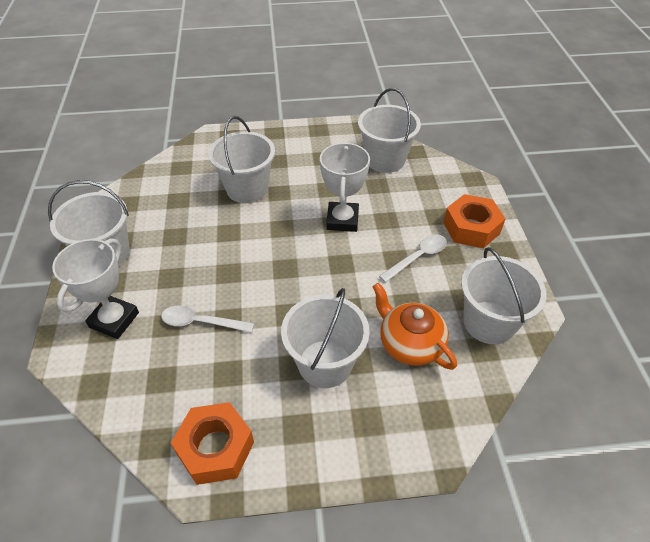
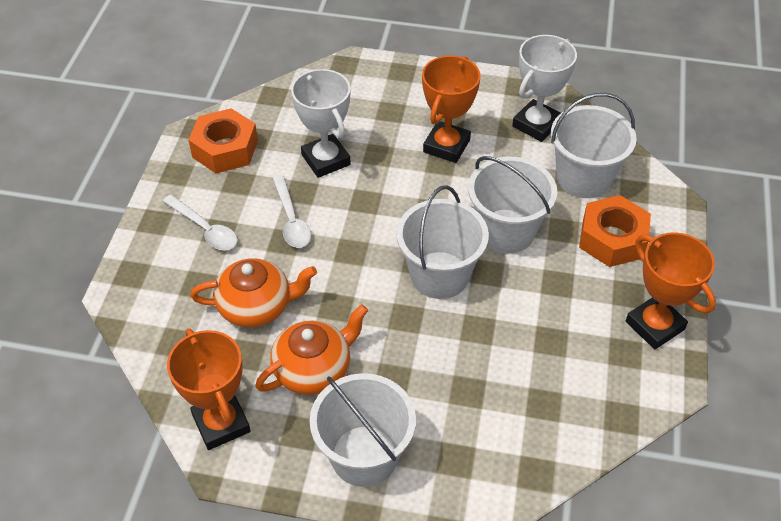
orange teapot: 1 -> 2
orange trophy: 0 -> 3
white bucket: 5 -> 4

